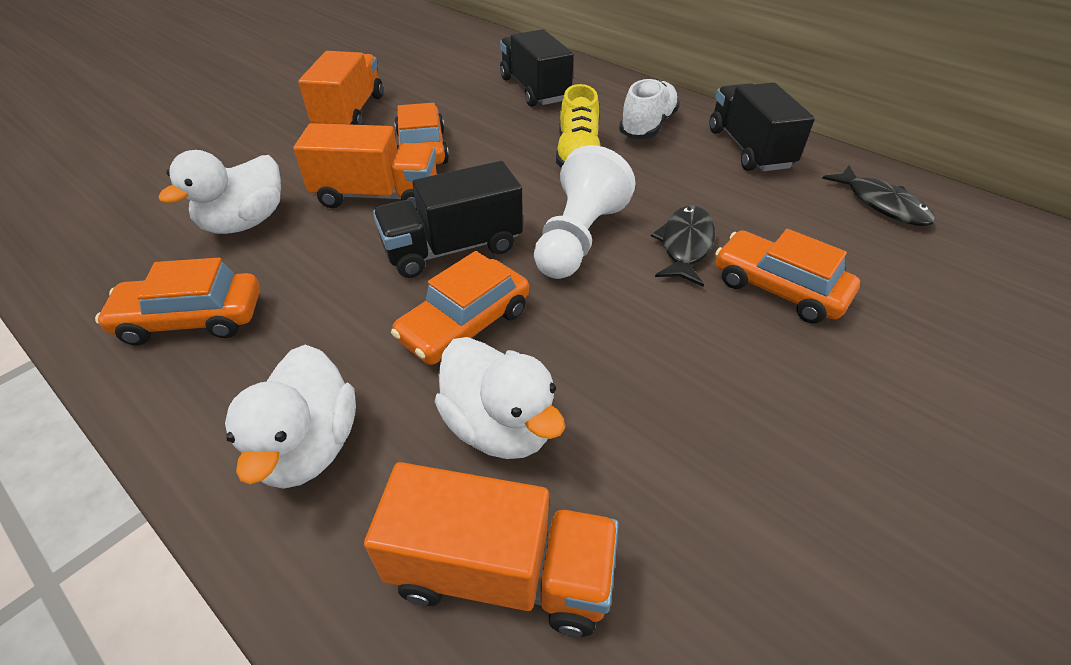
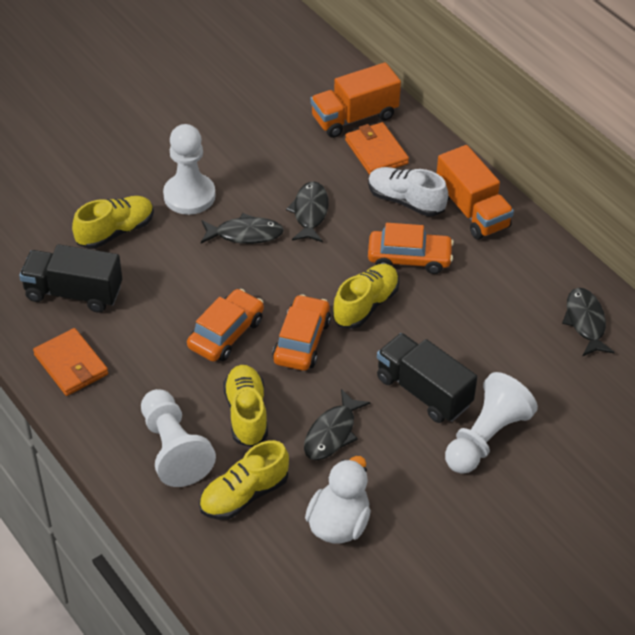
black fish: 2 -> 4
black truck: 3 -> 2
orange car: 4 -> 3
orange truck: 3 -> 2
orange wallet: 0 -> 2
white duck: 3 -> 1
white pawn: 1 -> 3
yellow shoe: 1 -> 4

